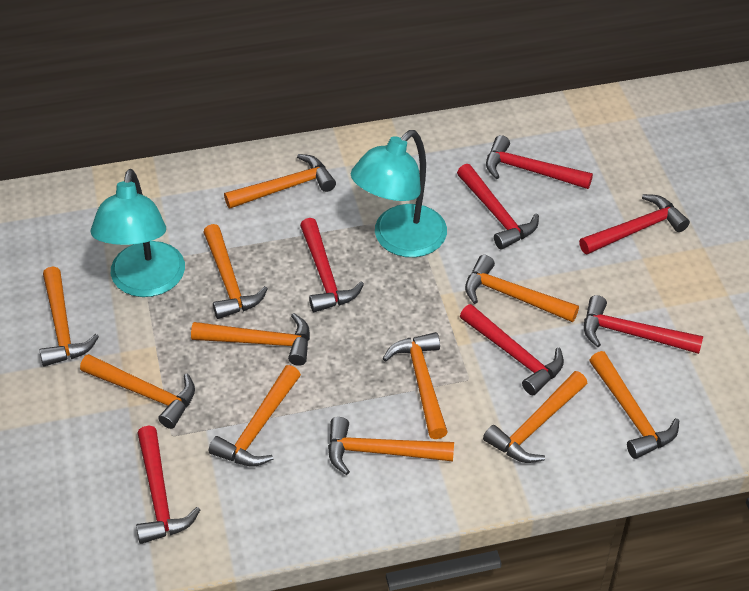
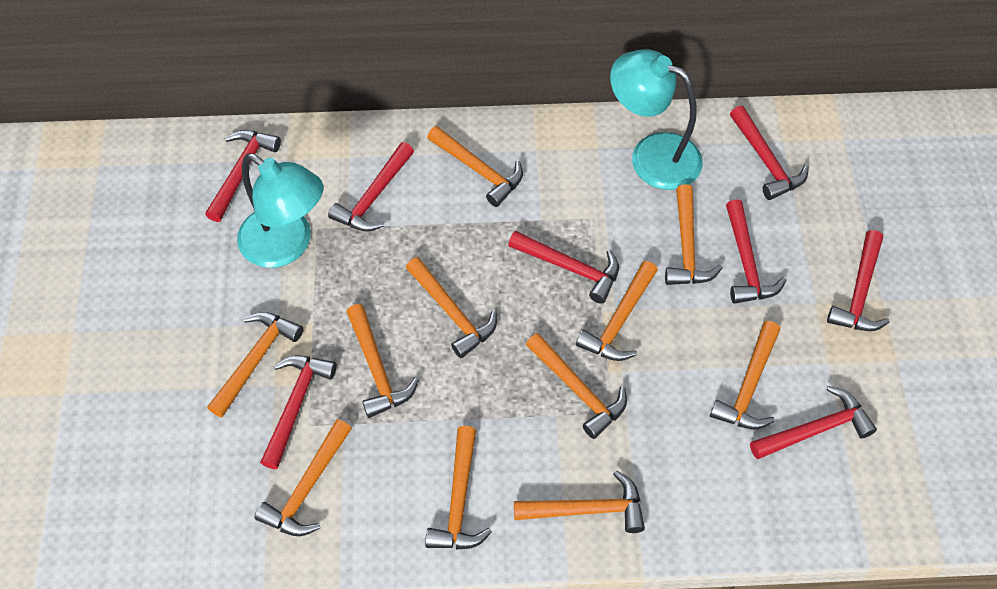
red hammer: 7 -> 8

